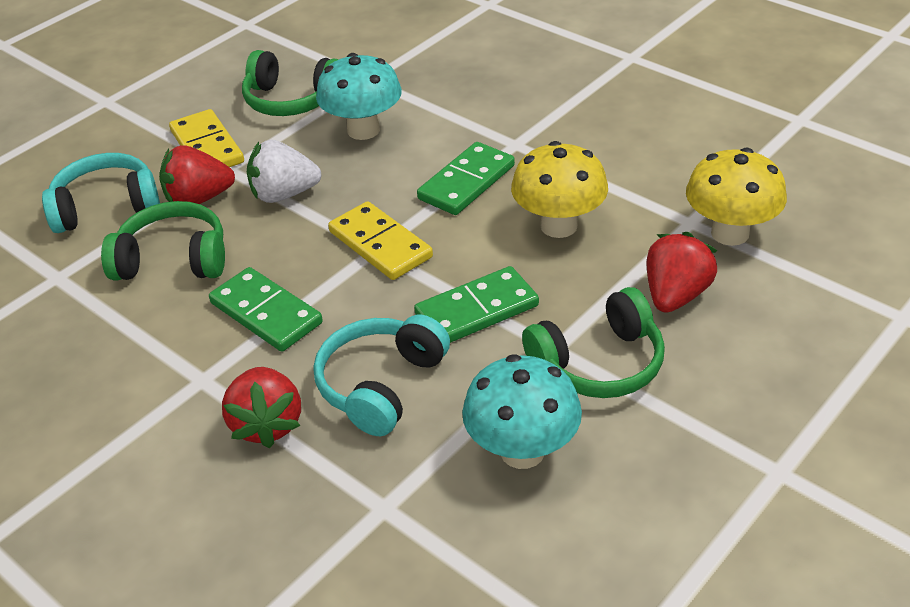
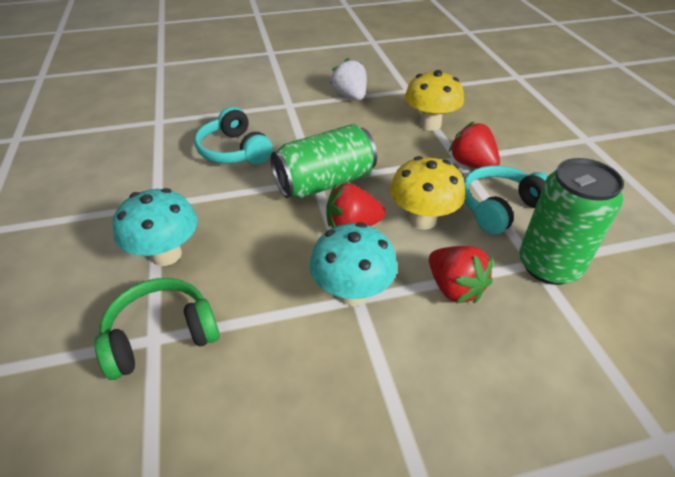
green can: 0 -> 2
green domino: 3 -> 0
green headphones: 3 -> 1
yellow domino: 2 -> 0

